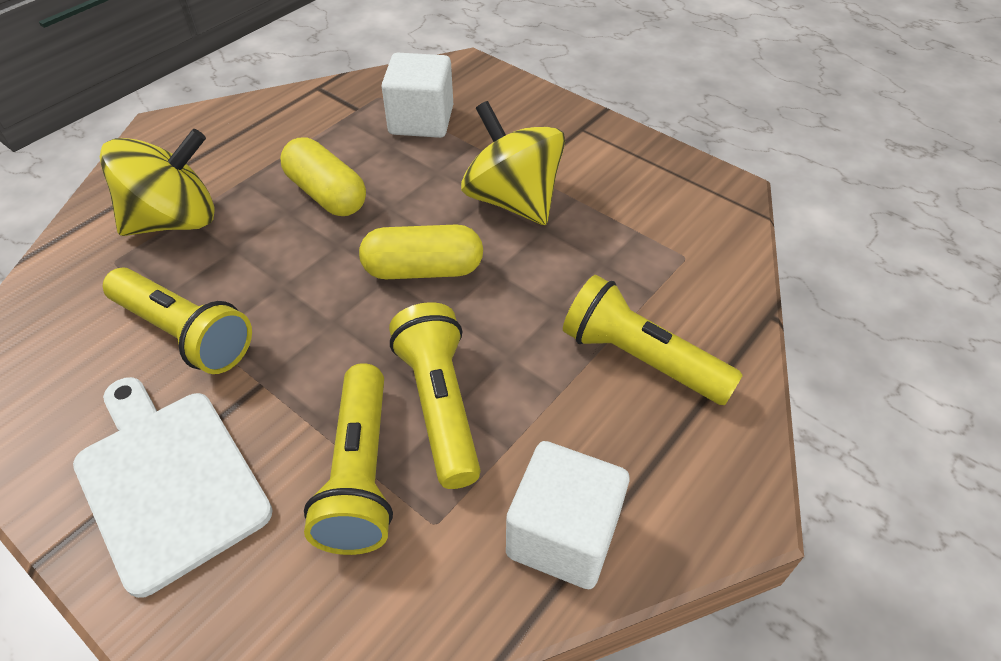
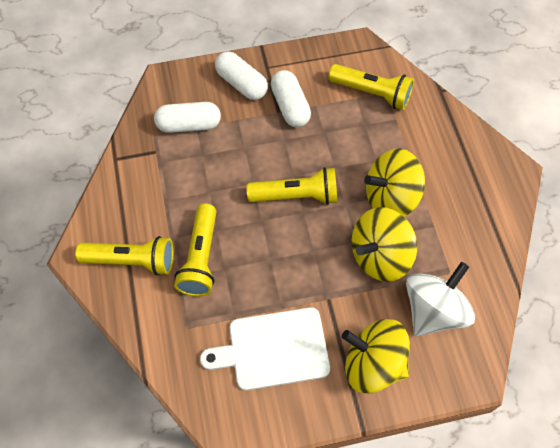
white capsule: 0 -> 3
white cube: 2 -> 0
white spinning top: 0 -> 1
yellow capsule: 2 -> 0
yellow spinning top: 2 -> 3

